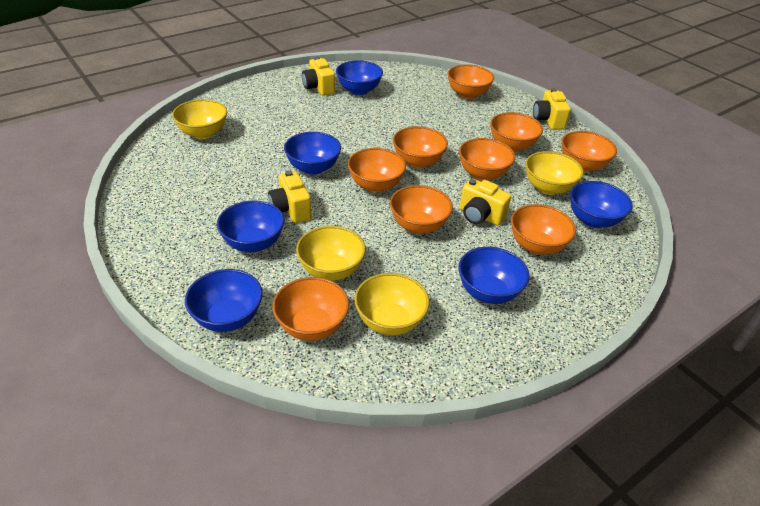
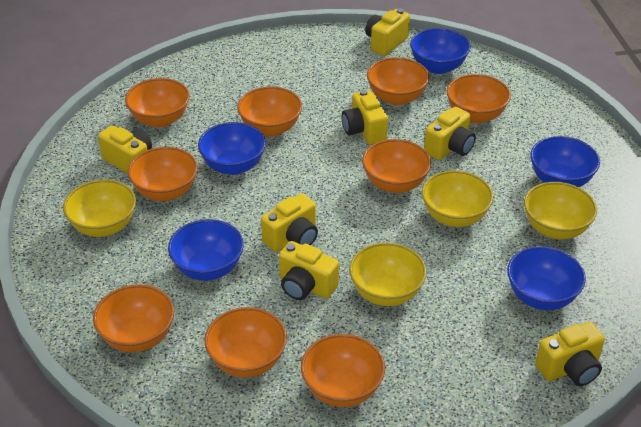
blue bowl: 6 -> 5
yellow camera: 4 -> 7

